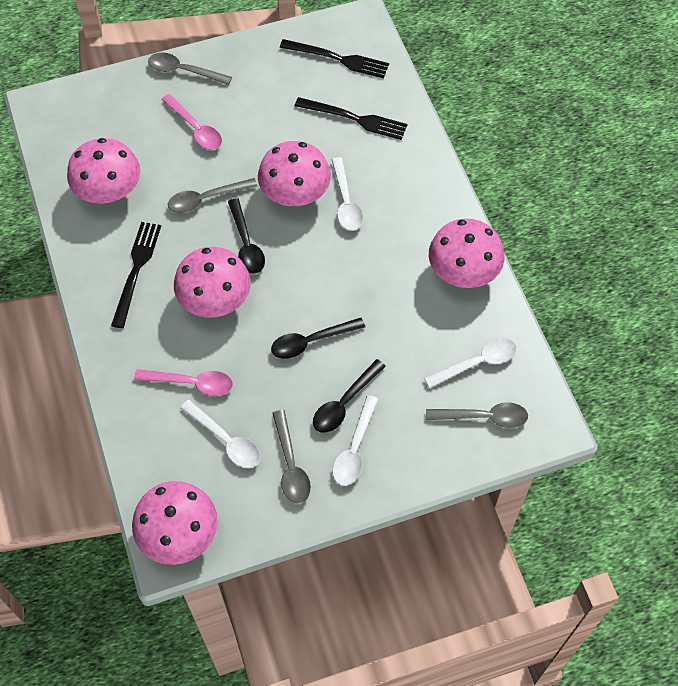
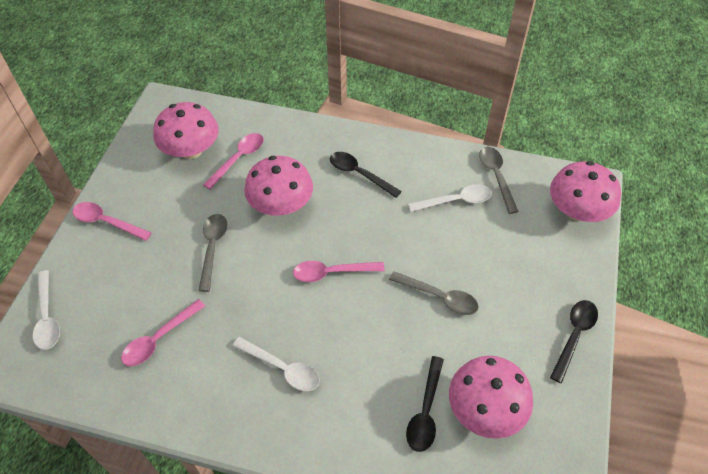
black fork: 3 -> 0
grey spoon: 4 -> 3
pink mushroom: 5 -> 4
pink spoon: 2 -> 4
white spoon: 4 -> 3

